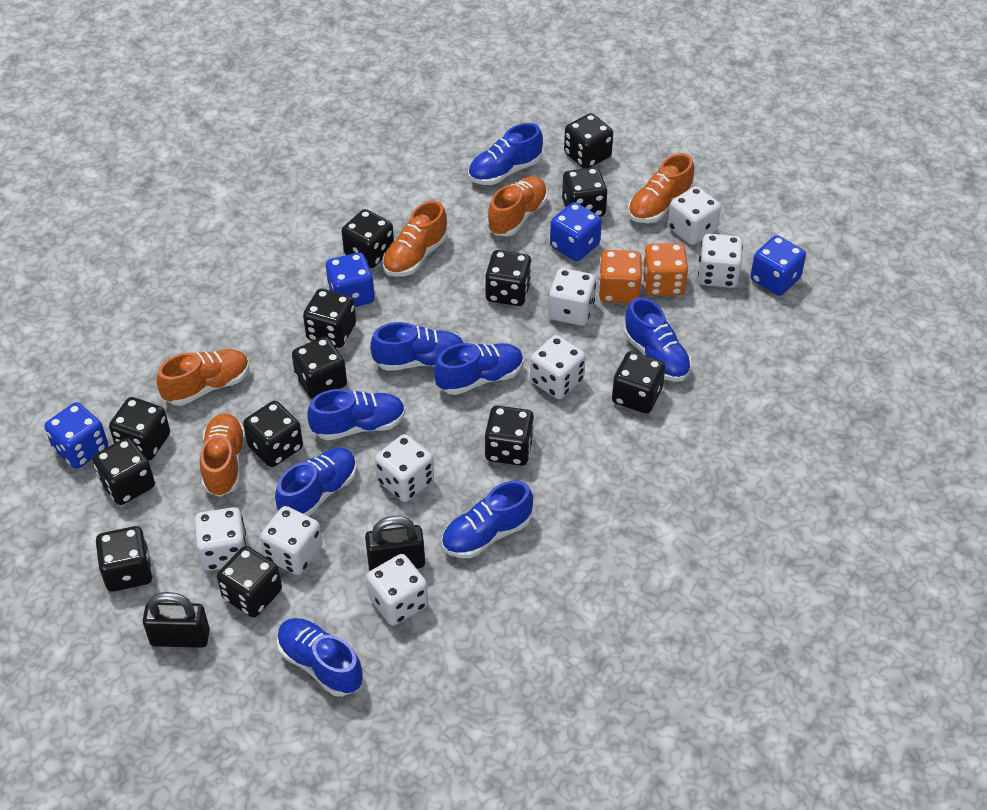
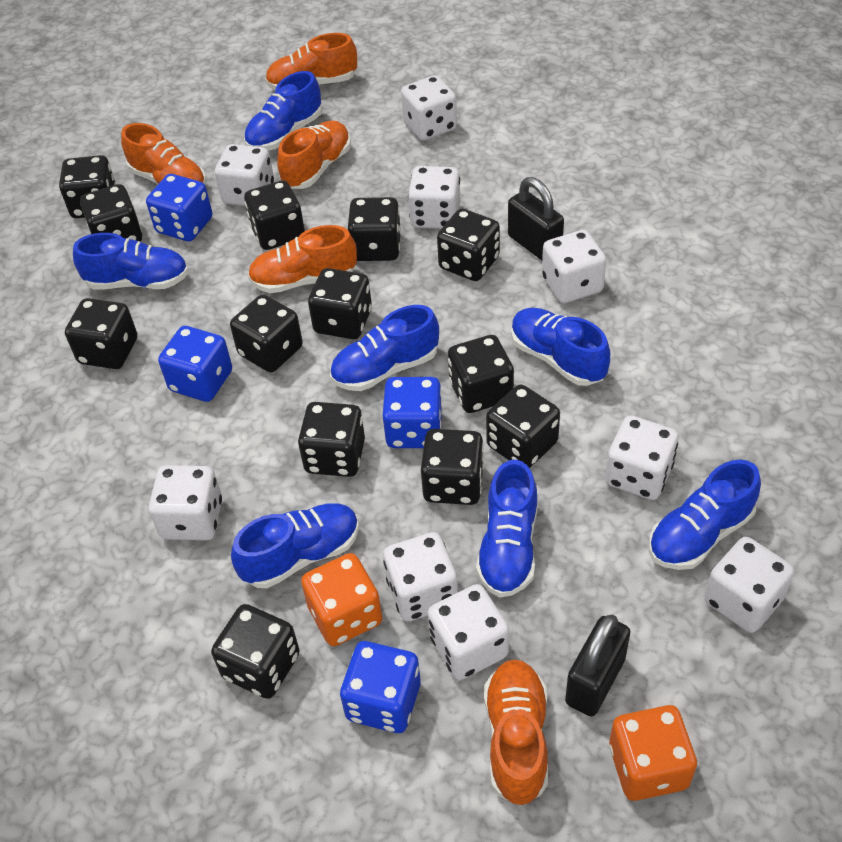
blue shoe: 8 -> 7
white dice: 8 -> 9

